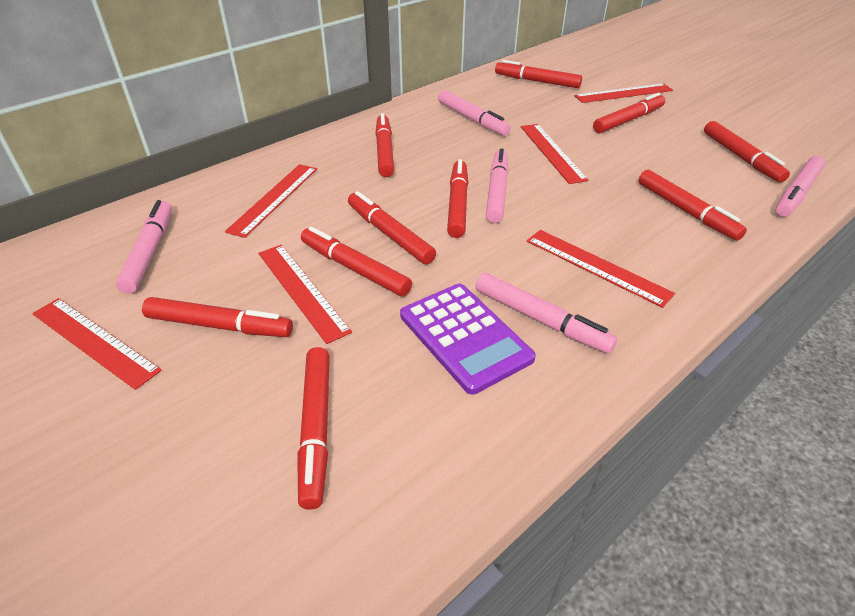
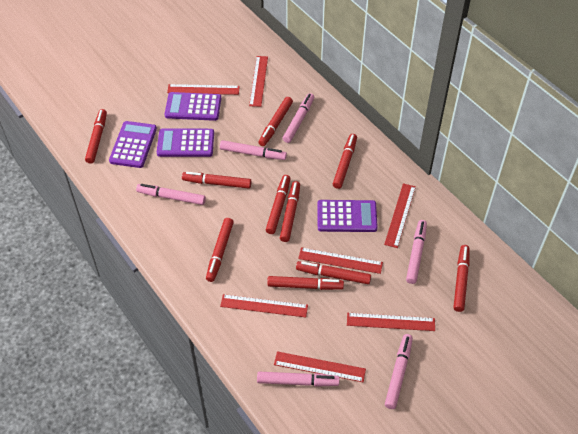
pink marker: 5 -> 6
purple calculator: 1 -> 4
red ruler: 6 -> 7

